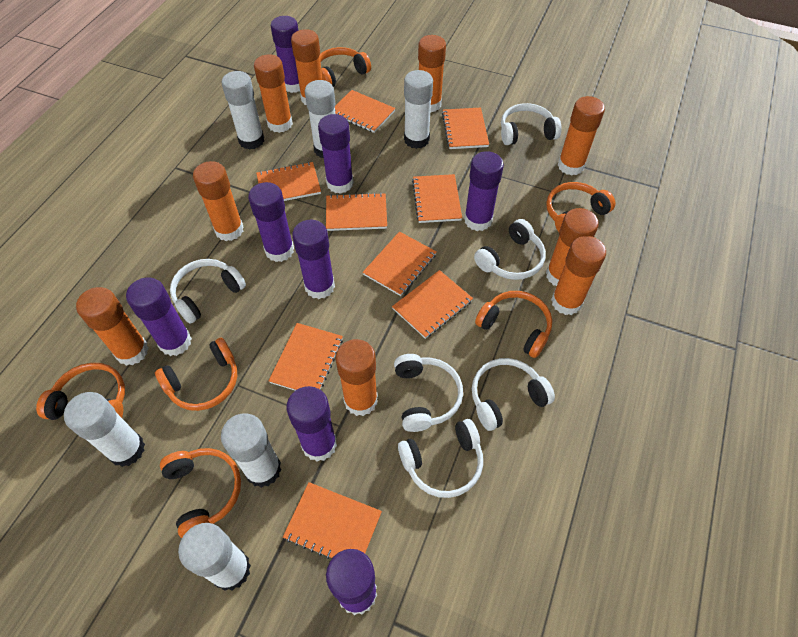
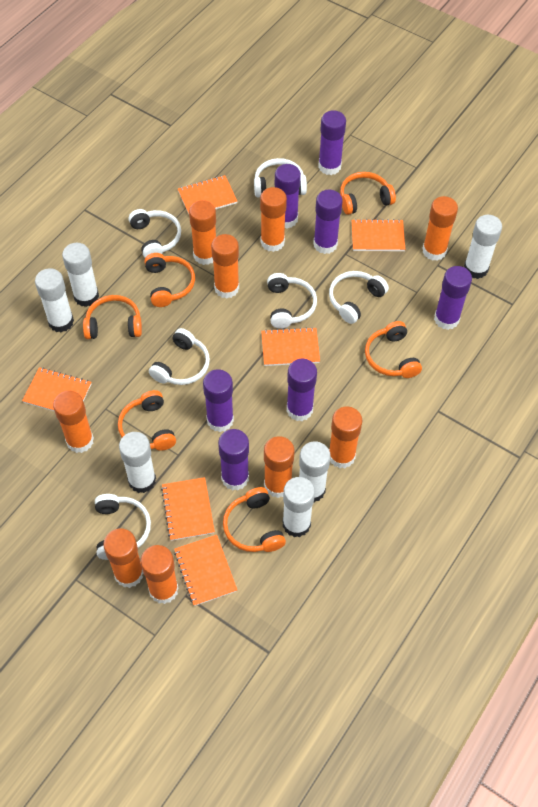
orange notebook: 9 -> 6
purple glue stick: 8 -> 7

